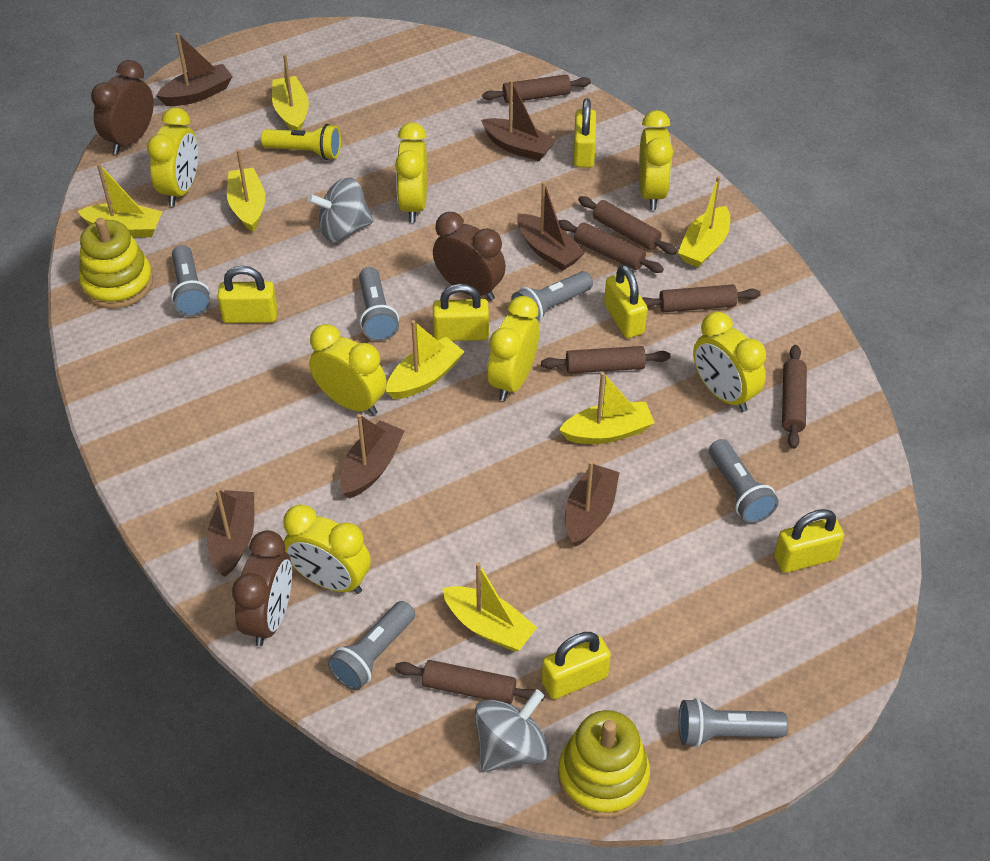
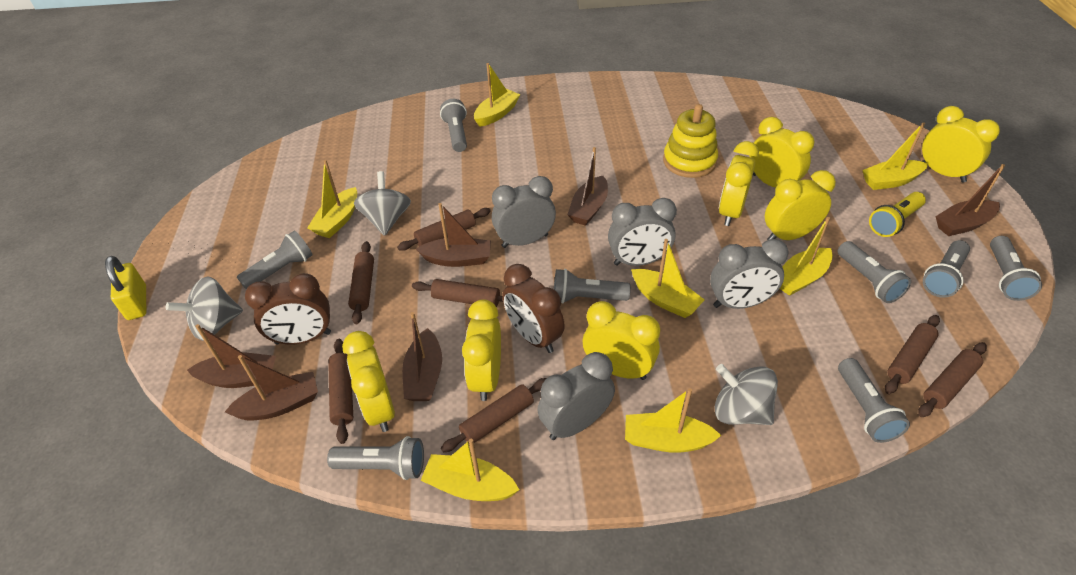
brown clock: 3 -> 2
grey clock: 0 -> 4
grey flashlight: 6 -> 8
grey spinning top: 2 -> 3
yellow padlock: 6 -> 1
yellow stacking toy: 2 -> 1

